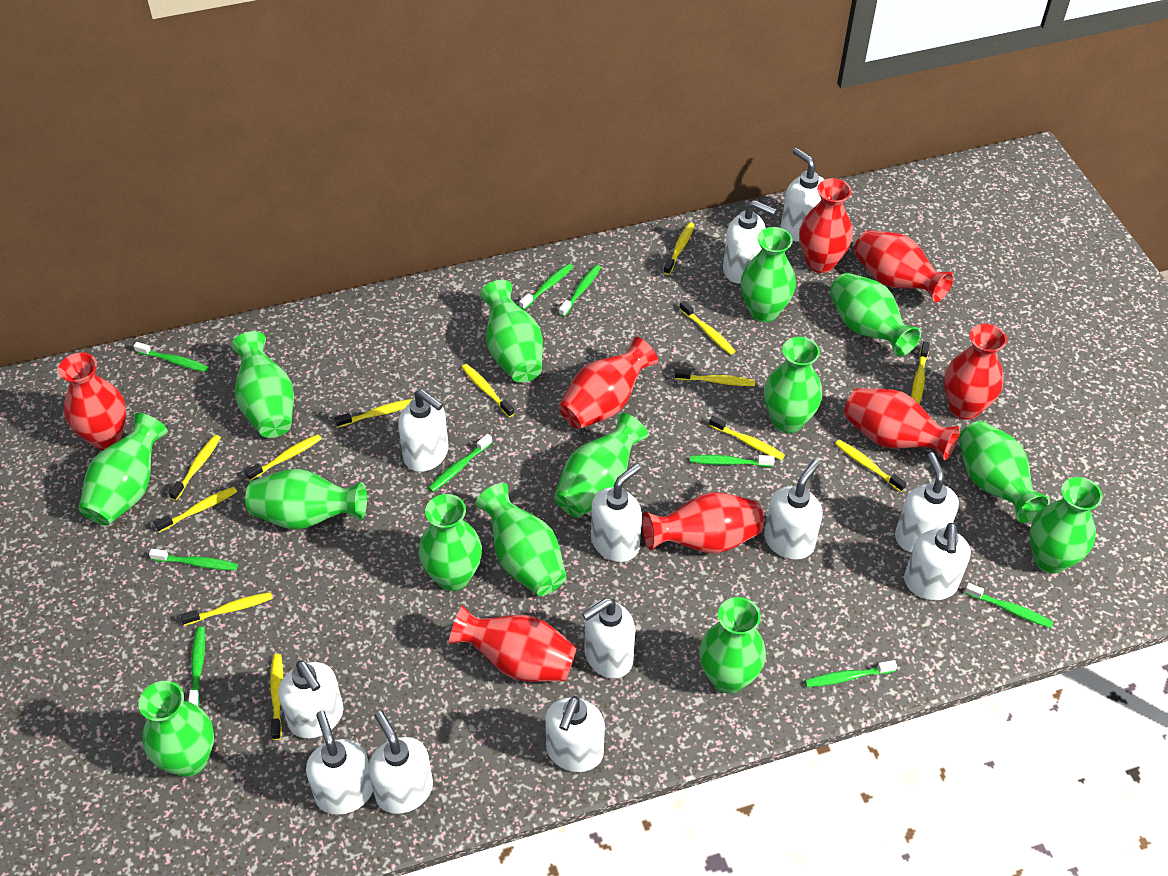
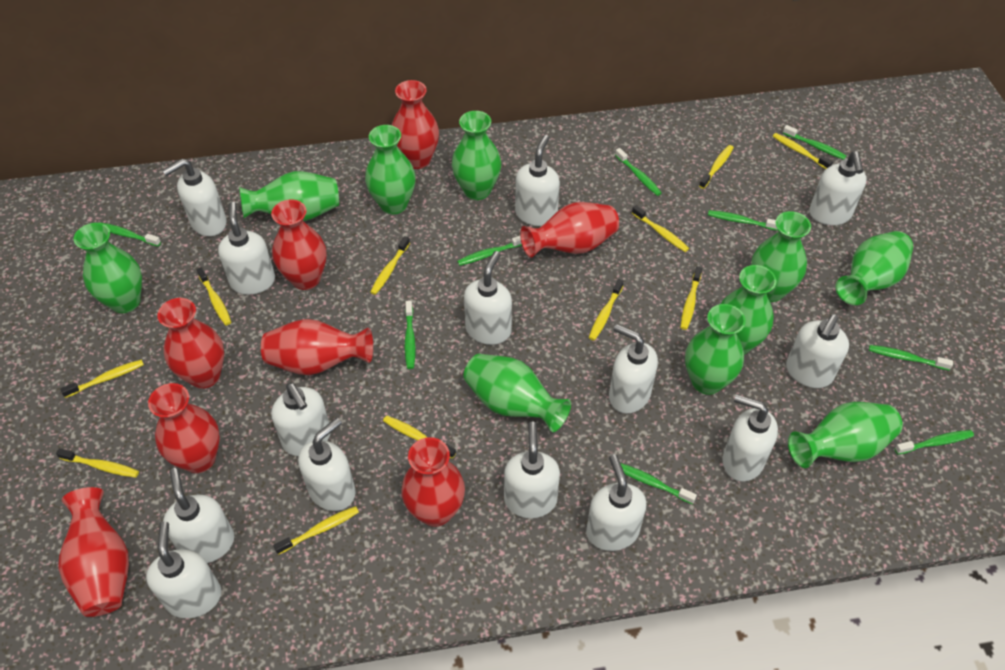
green vase: 14 -> 10
white soap dispenser: 12 -> 14
yellow toothbrush: 13 -> 11

